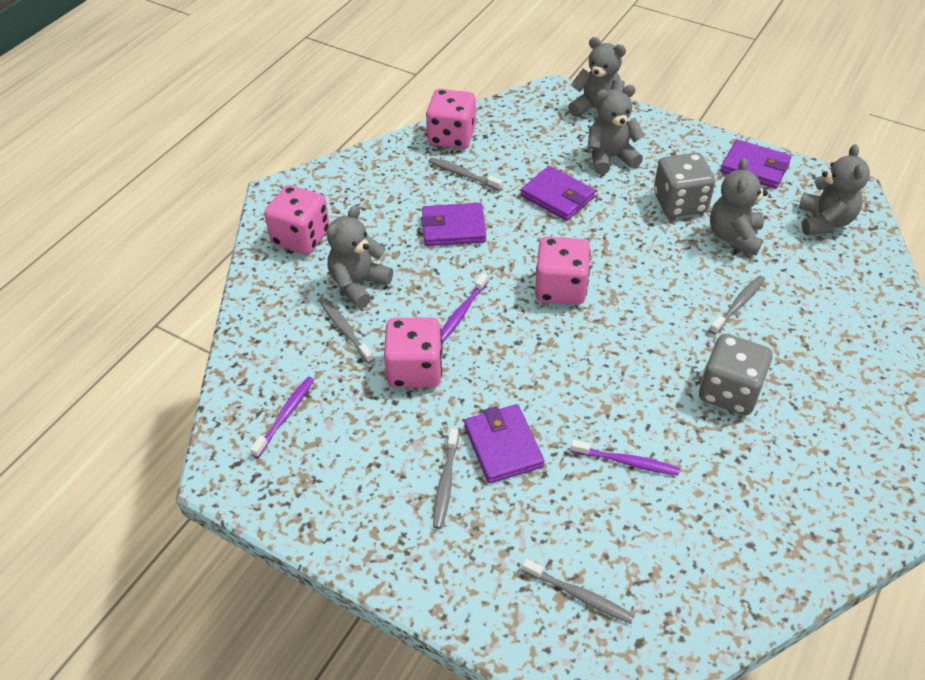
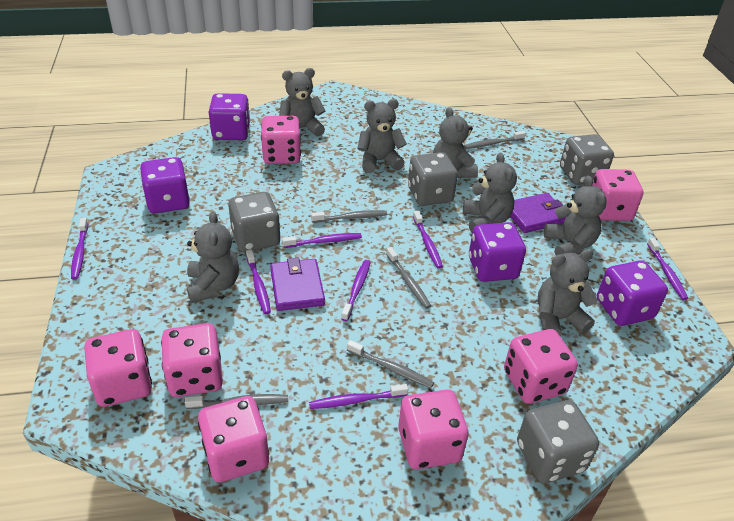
grey dice: 2 -> 4
grey teddy bear: 5 -> 7
pink dice: 4 -> 7
purple dice: 0 -> 4
purple toothbrush: 3 -> 7
purple wallet: 4 -> 2

